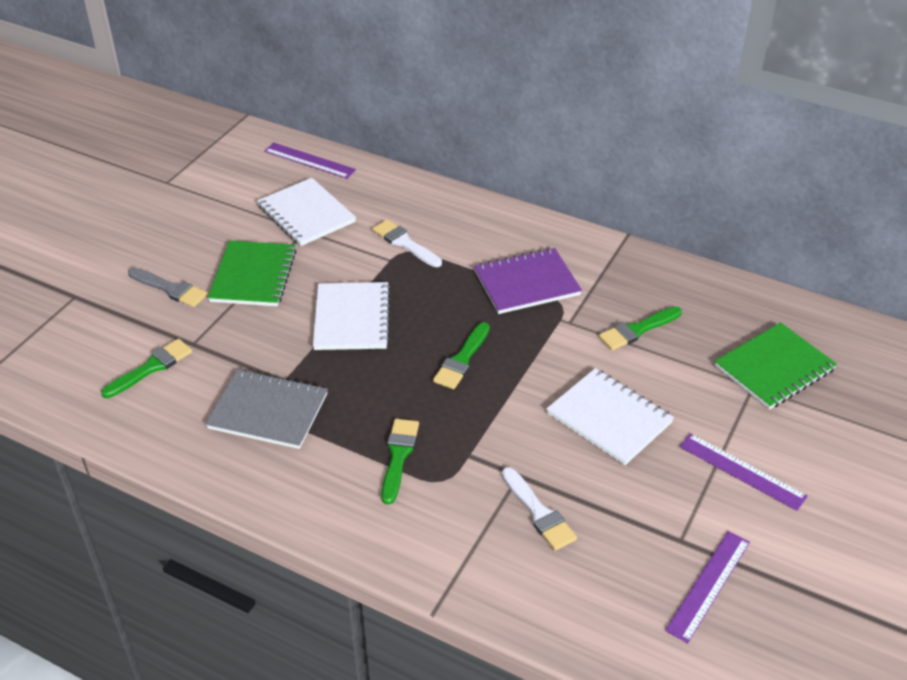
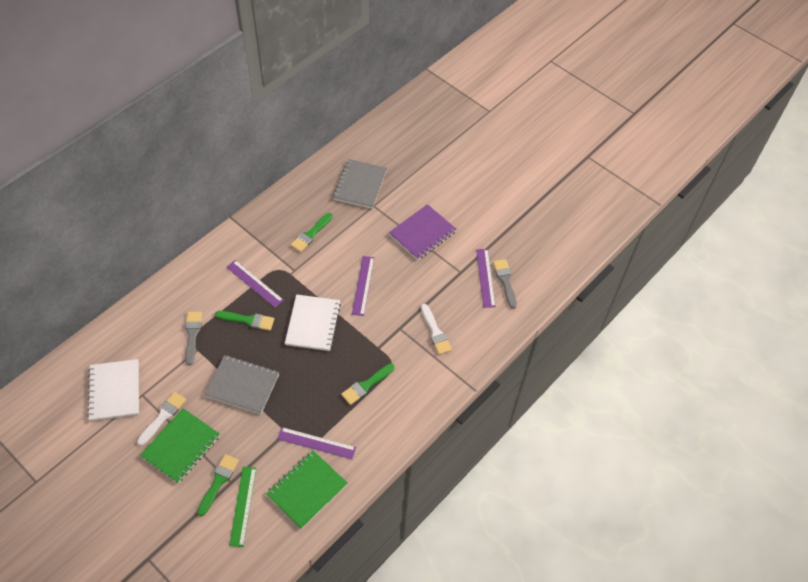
green ruler: 0 -> 1
grey brush: 1 -> 2
grey notebook: 1 -> 2
purple ruler: 3 -> 4
white notebook: 3 -> 2

